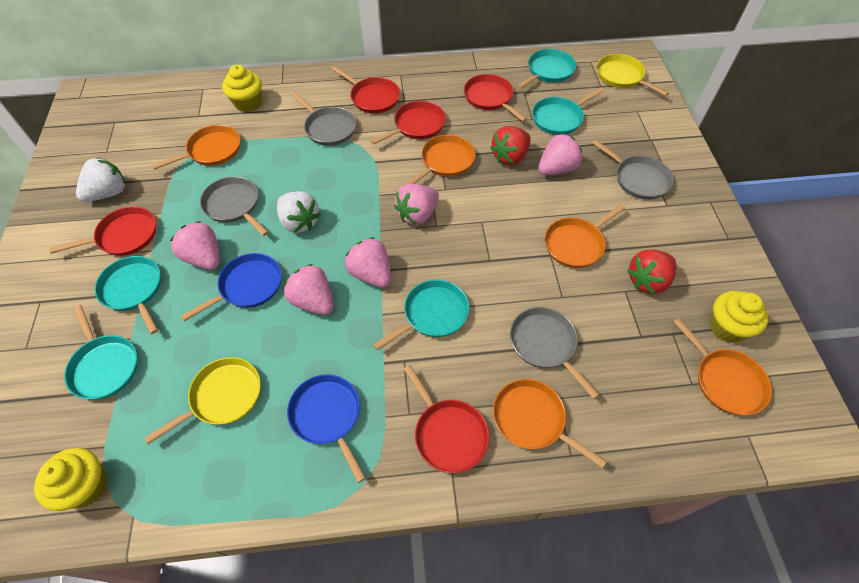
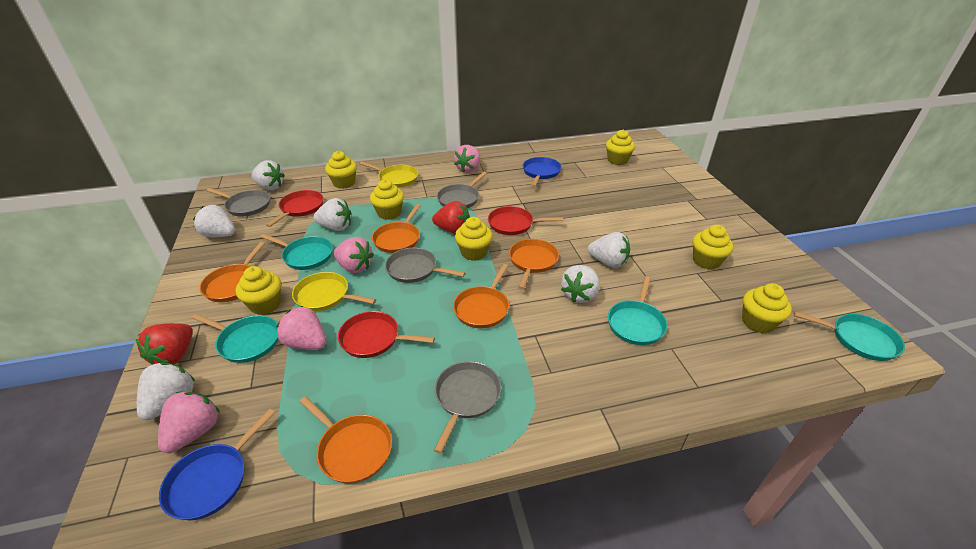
pink strawberry: 5 -> 4
red pan: 5 -> 3
turquoise pan: 5 -> 4
white strawberry: 2 -> 6
yellow cupcake: 3 -> 7

